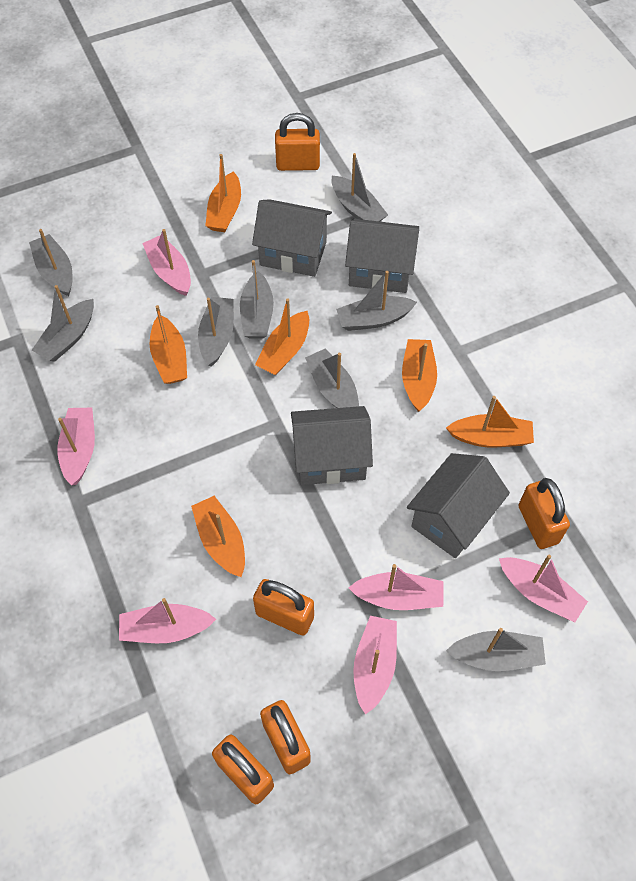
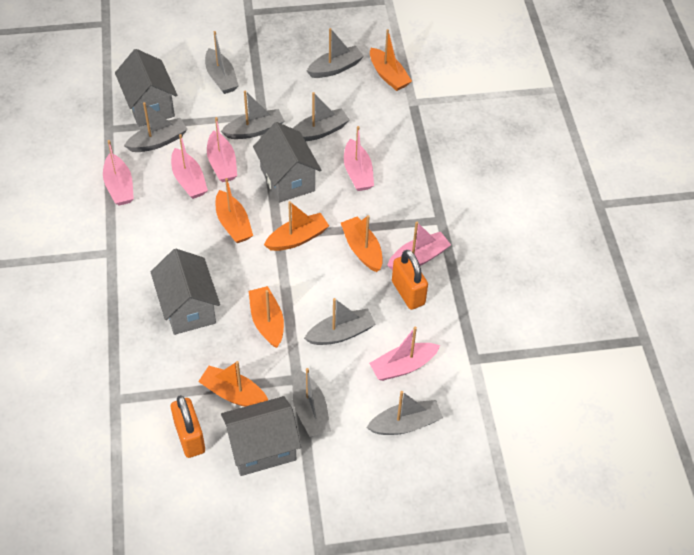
orange padlock: 5 -> 2

